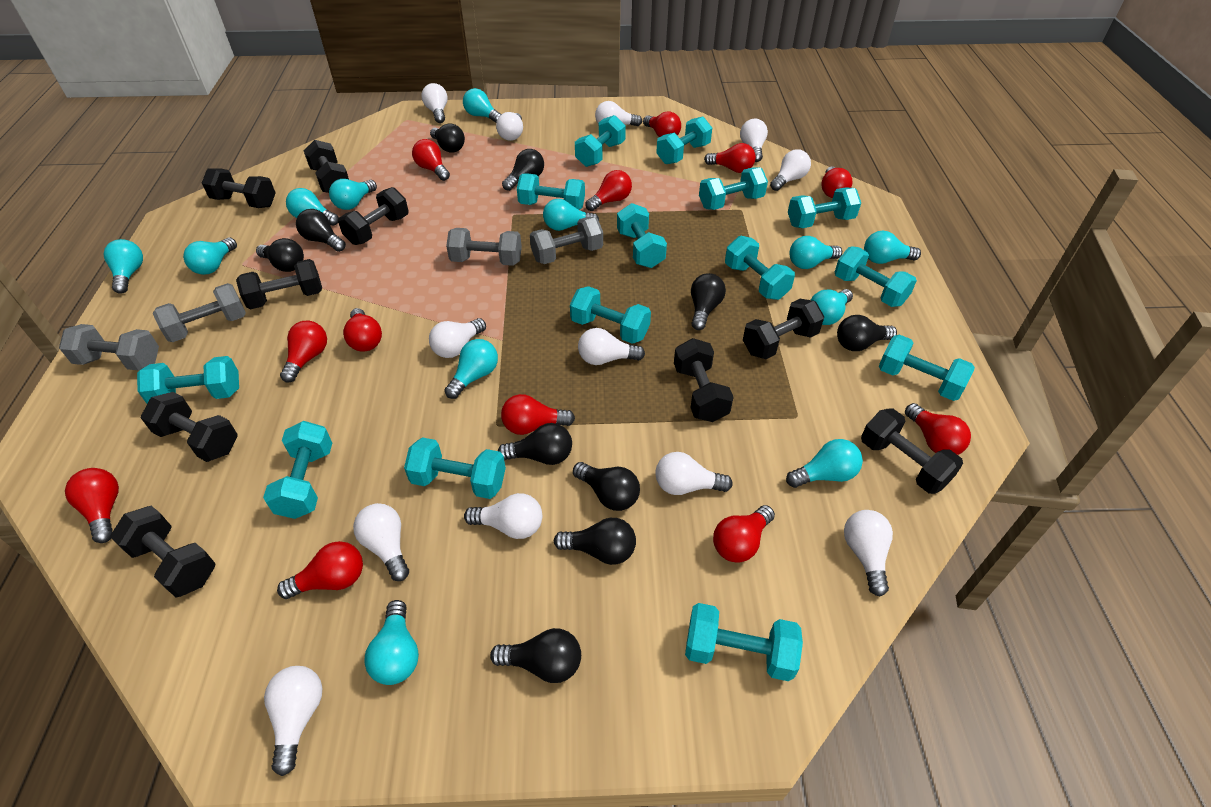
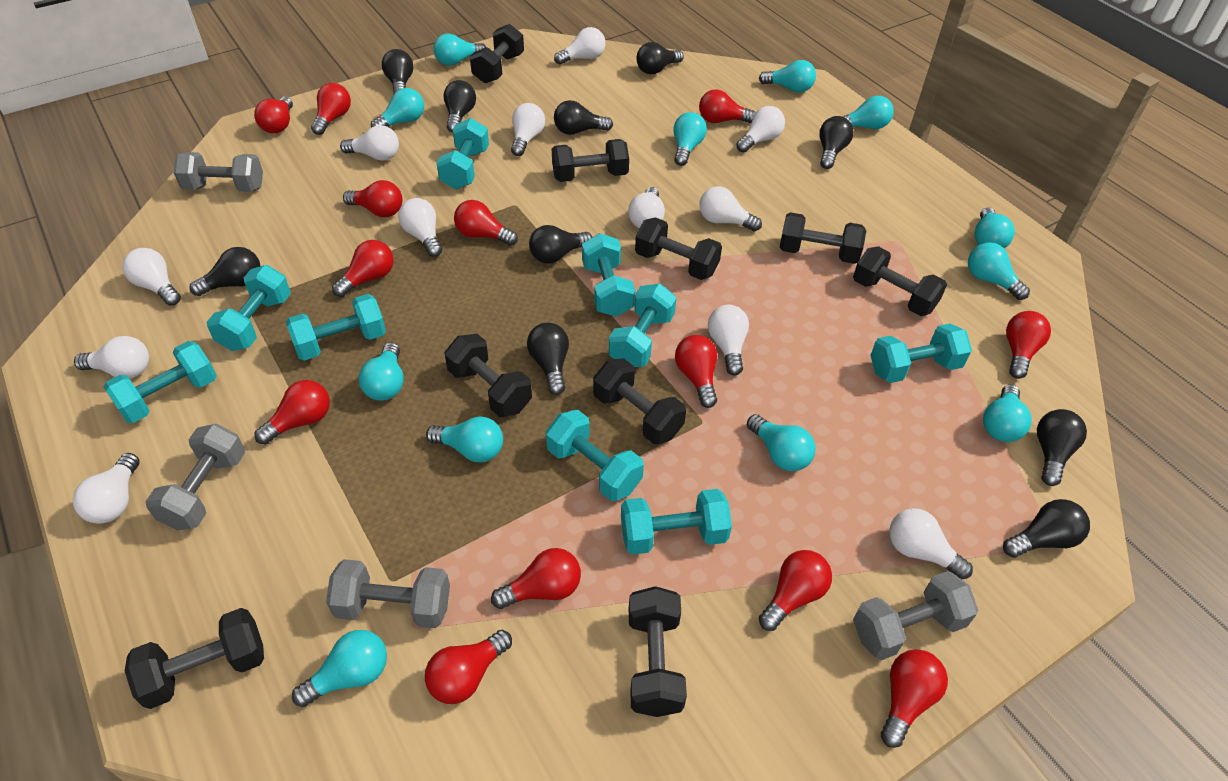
red light bulb: 12 -> 13
turquoise dumbbell: 14 -> 9

